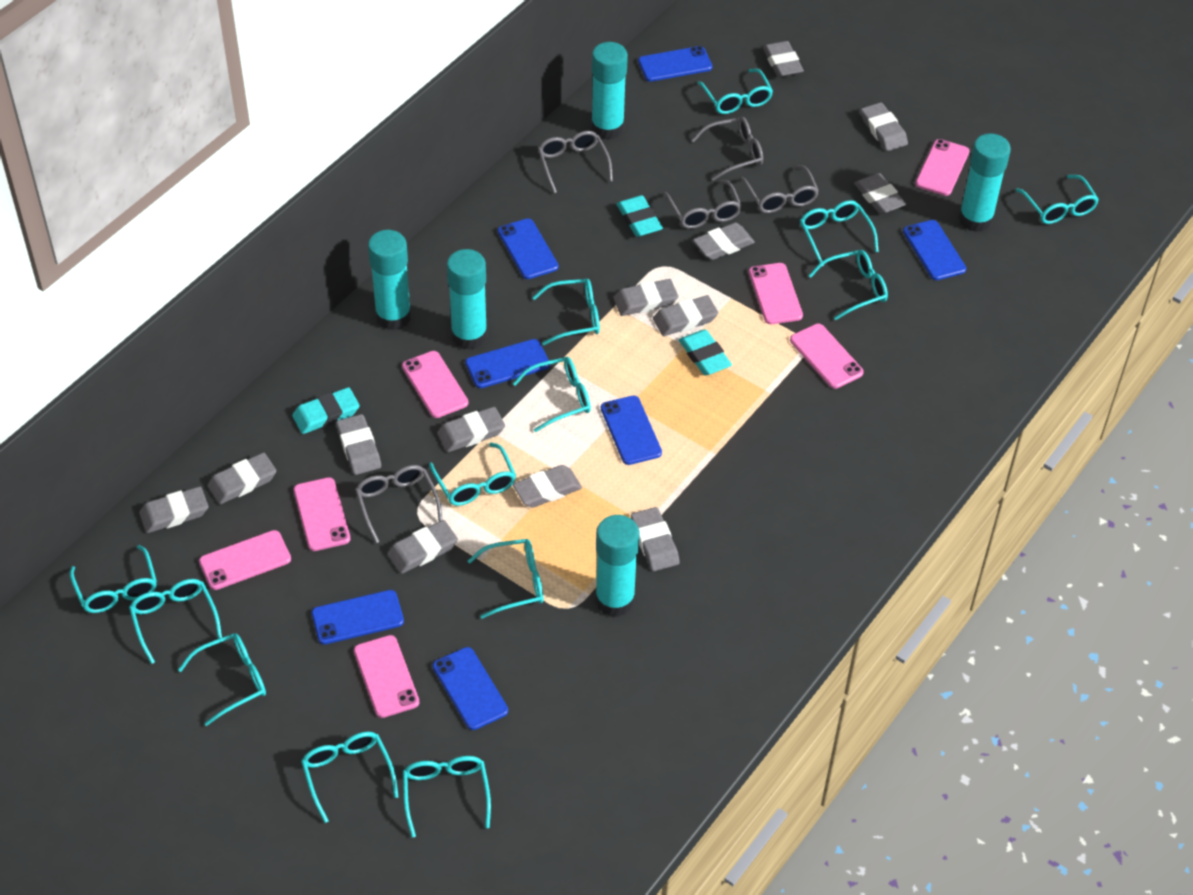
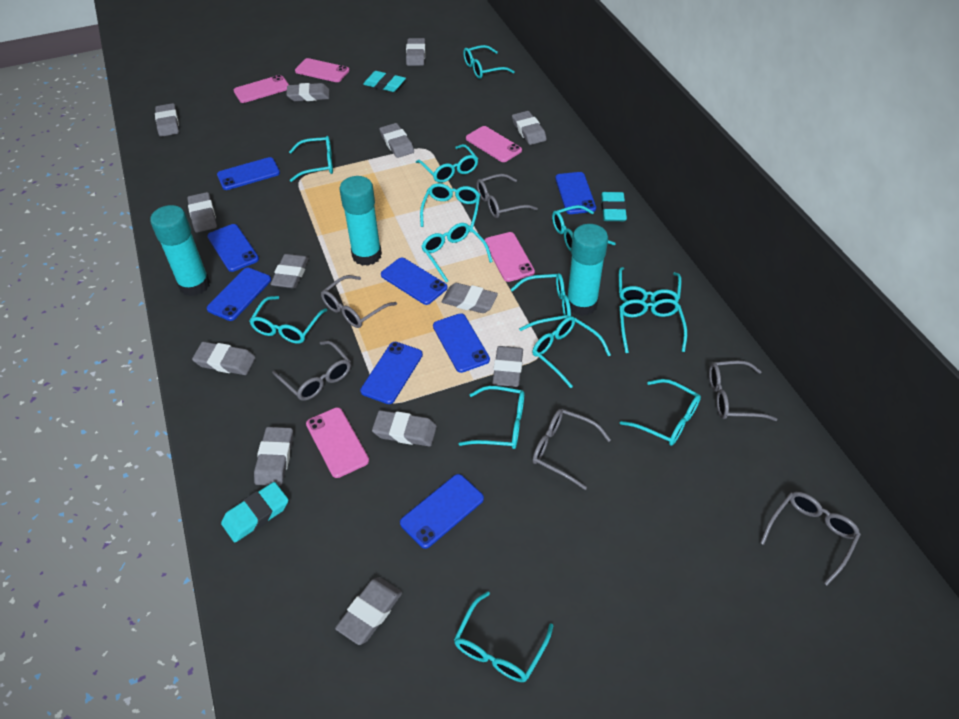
blue phone: 7 -> 8
grey glasses: 5 -> 6
pink phone: 7 -> 5
turquoise glasses: 13 -> 14
turquoise glue stick: 5 -> 3

